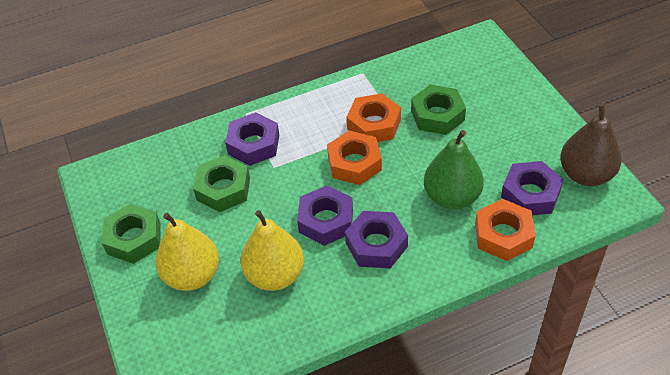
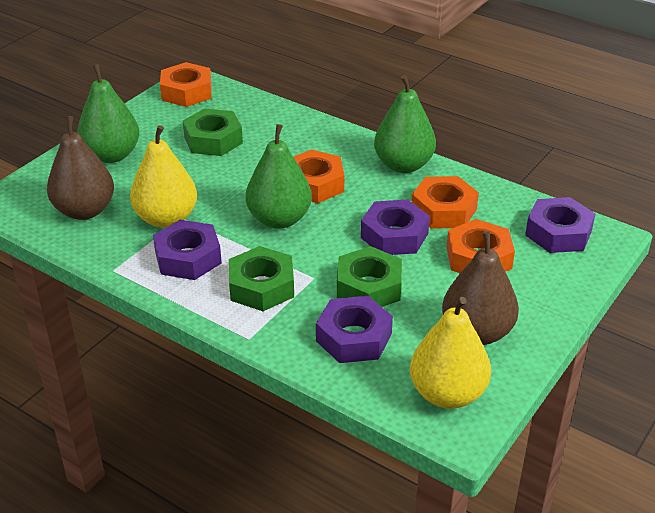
brown pear: 1 -> 2
green pear: 1 -> 3
orange nut: 3 -> 4

